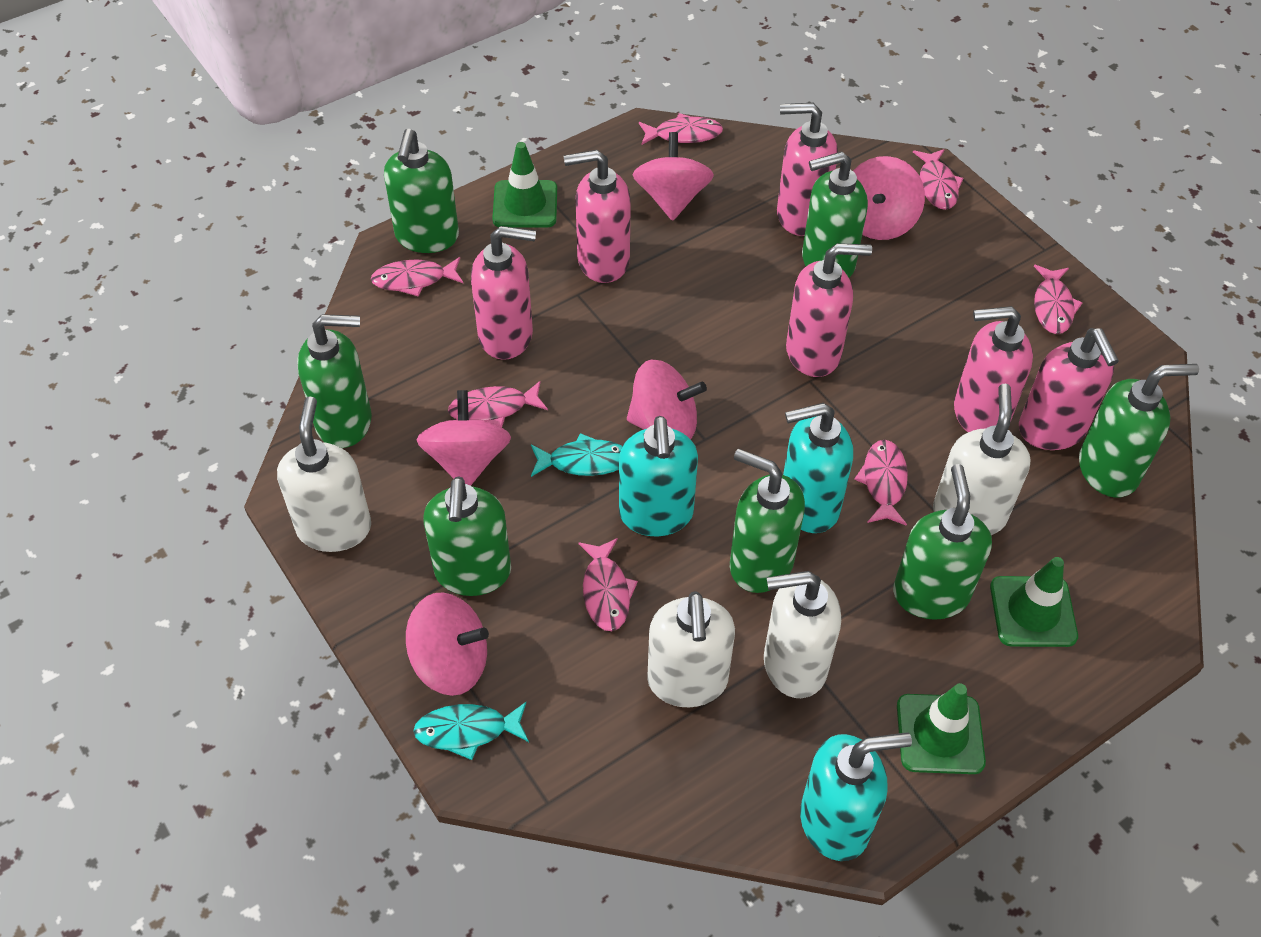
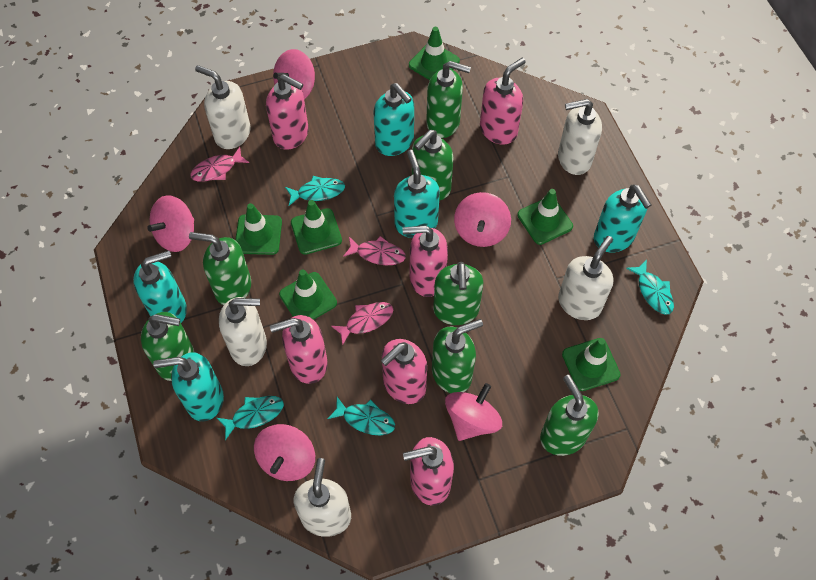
green traffic cone: 3 -> 6
pink fish: 7 -> 3
turquoise fish: 2 -> 4
turquoise soap dispenser: 3 -> 5
white soap dispenser: 4 -> 5

